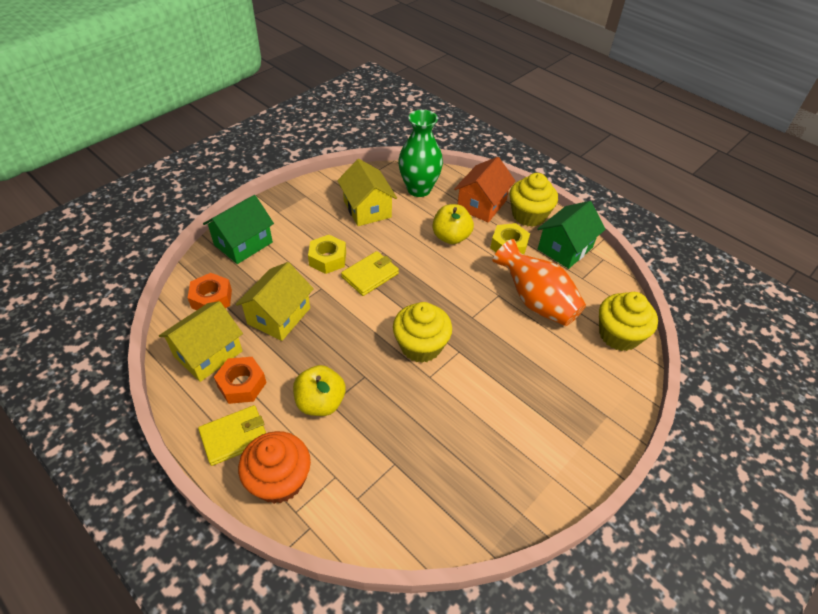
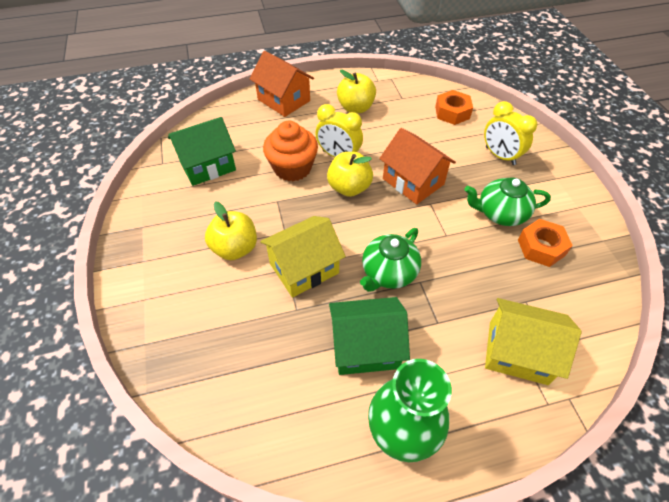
green teapot: 0 -> 2
orange house: 1 -> 2
orange vase: 1 -> 0
yellow apple: 2 -> 3
yellow clock: 0 -> 2
yellow cupcake: 3 -> 0
yellow house: 3 -> 2
yellow nut: 2 -> 0
yellow wallet: 2 -> 0

